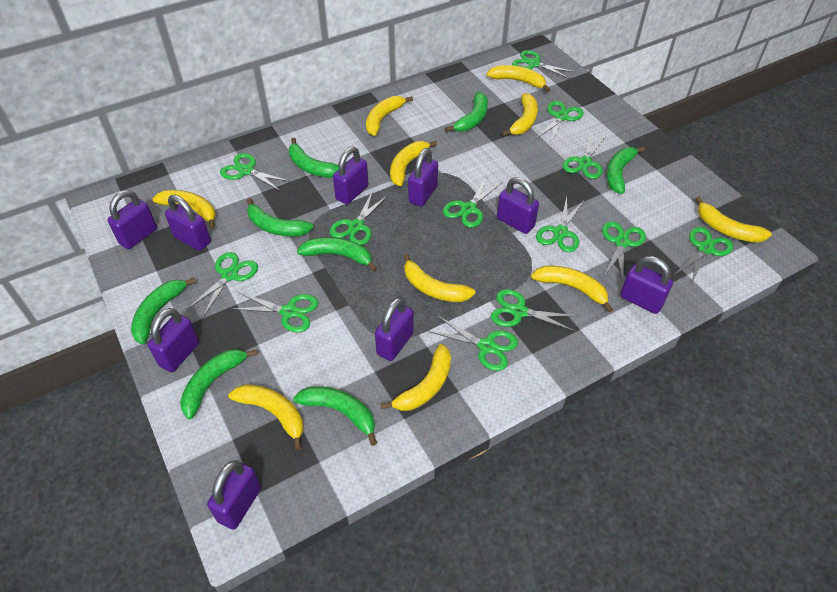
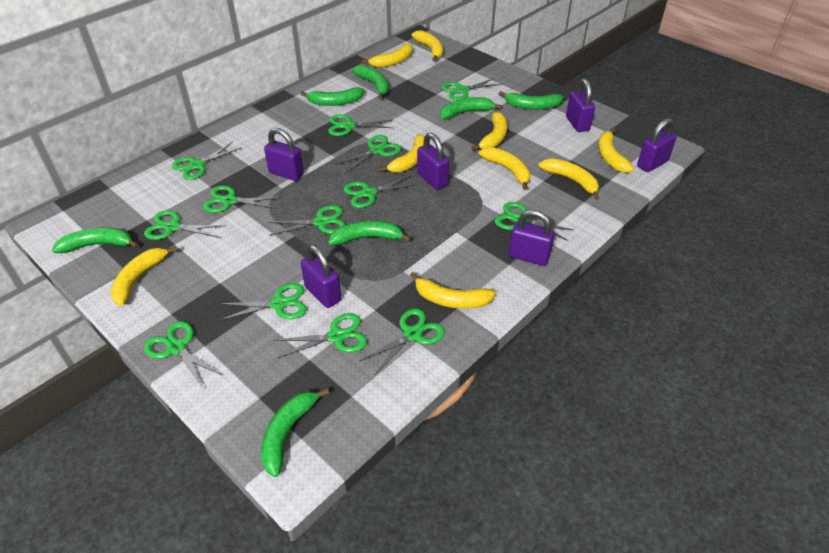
green banana: 8 -> 7
purple padlock: 9 -> 6
yellow banana: 10 -> 9

